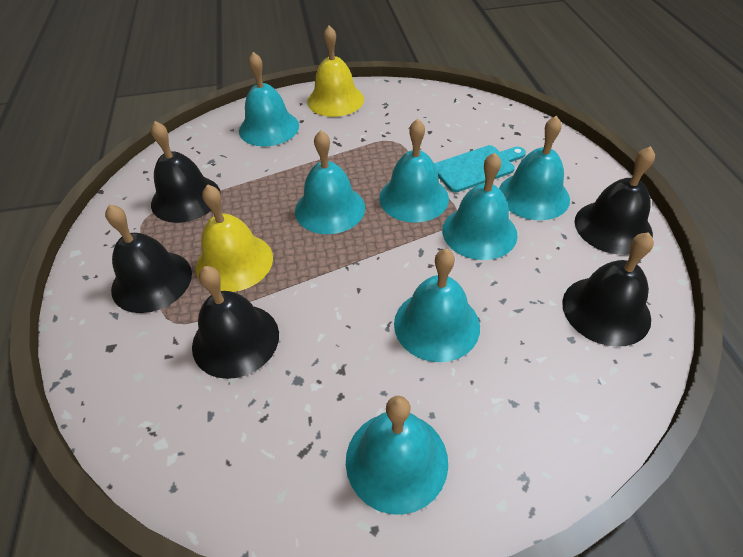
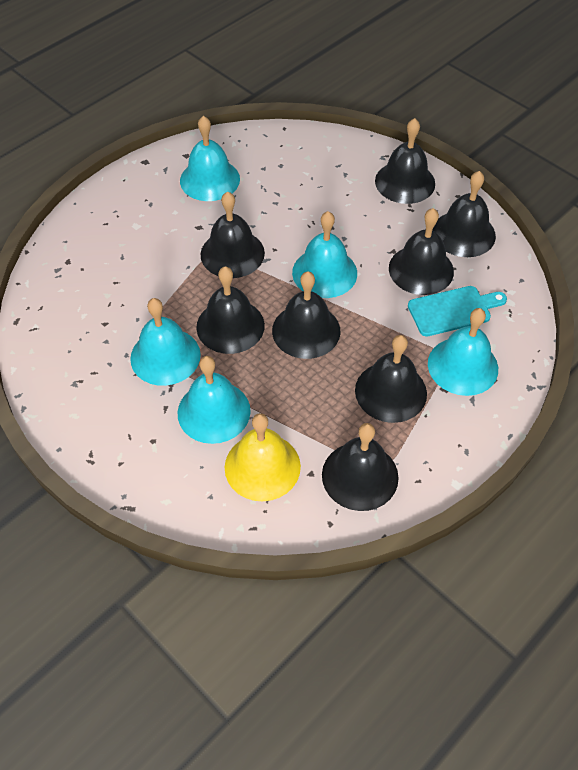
black bell: 5 -> 8
turquoise bell: 7 -> 5
yellow bell: 2 -> 1

